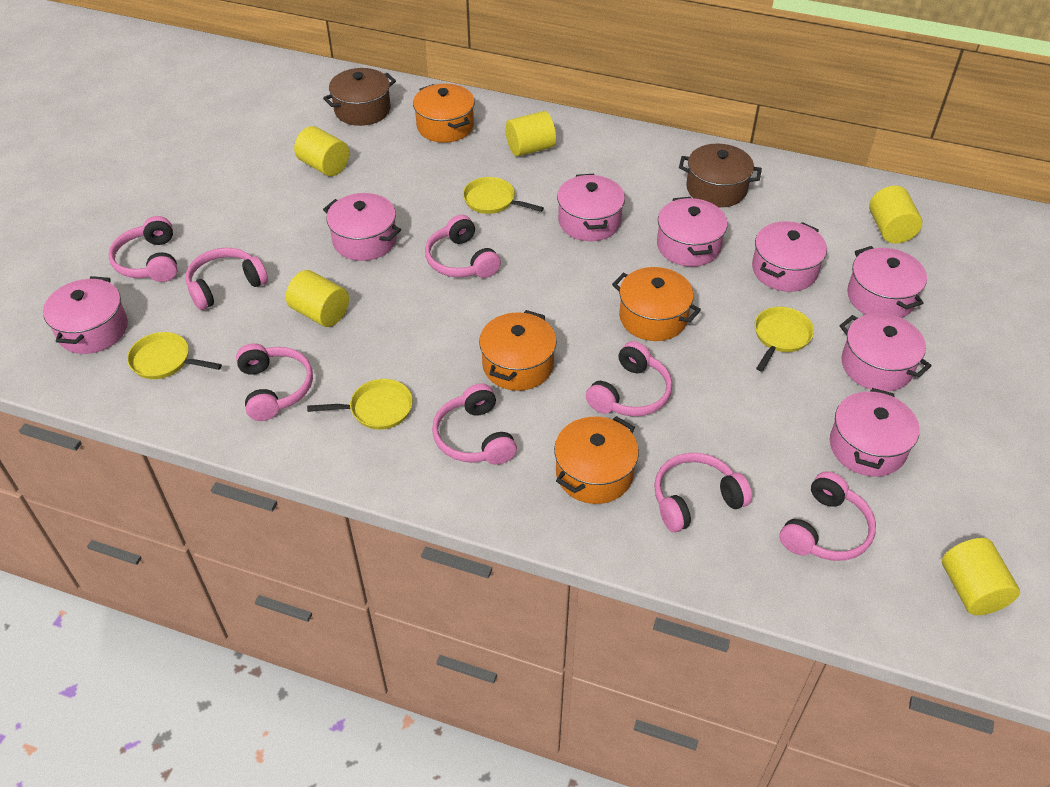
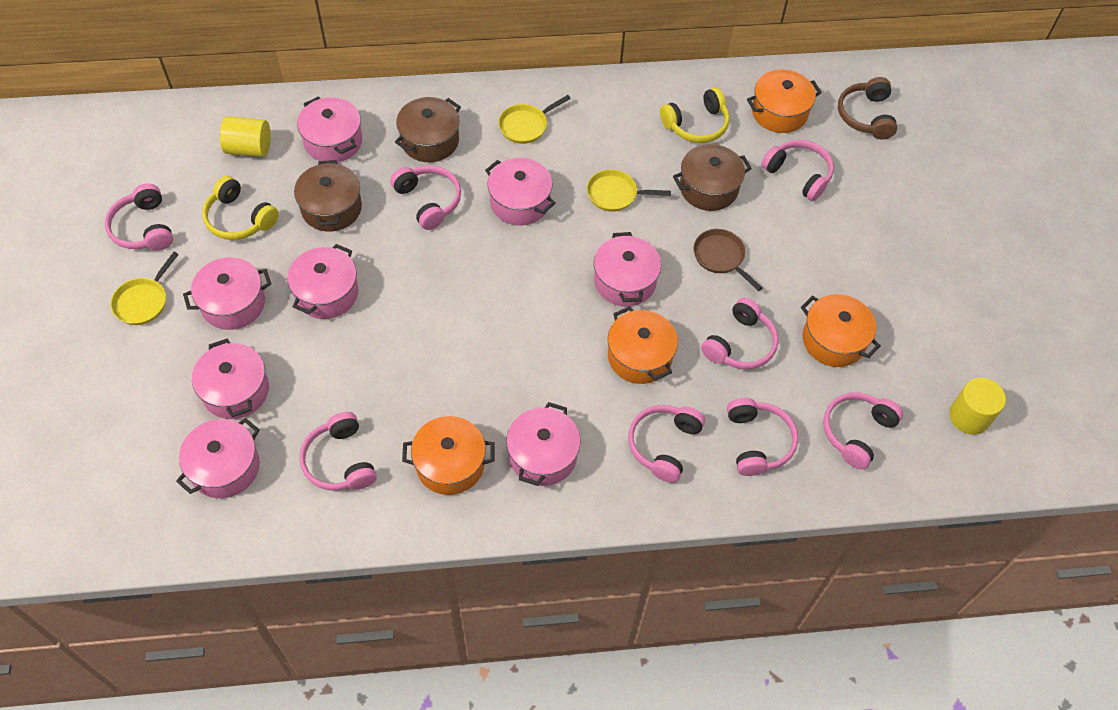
brown headphones: 0 -> 1
brown pan: 0 -> 1
brown pot: 2 -> 3
yellow cylinder: 5 -> 2
yellow headphones: 0 -> 2
yellow pan: 4 -> 3

